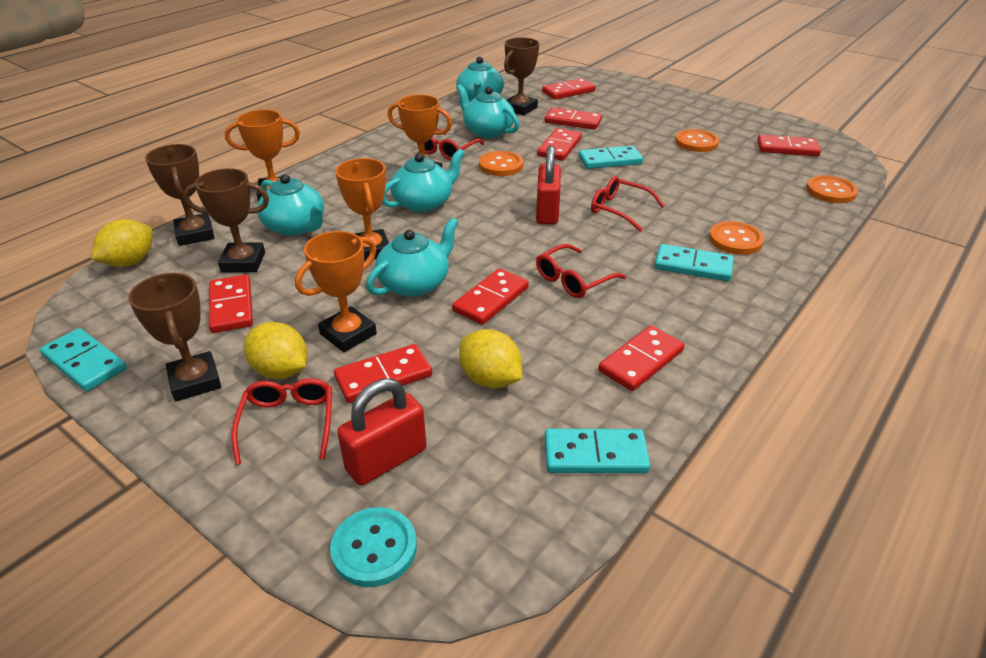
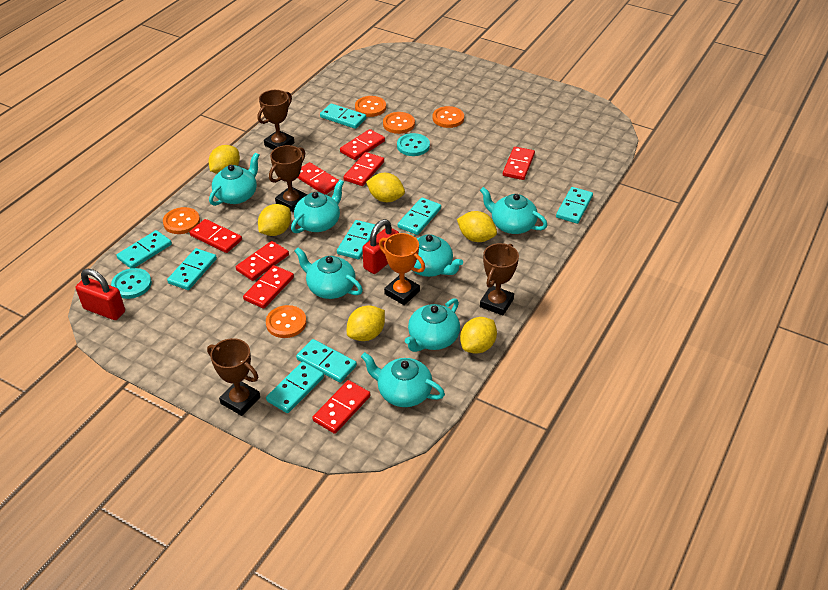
orange button: 4 -> 5
orange trophy: 4 -> 1
red glasses: 4 -> 0
turquoise button: 1 -> 2
turquoise domino: 4 -> 8
turquoise teapot: 5 -> 7
yellow lemon: 3 -> 6

